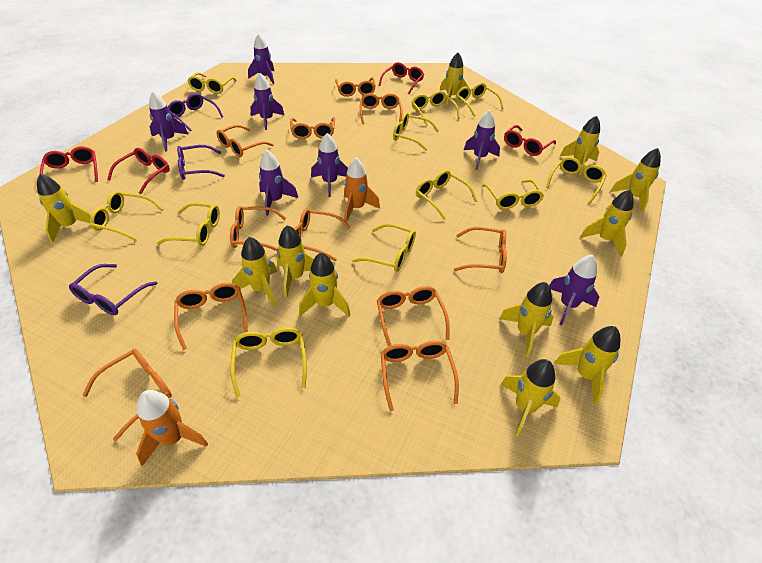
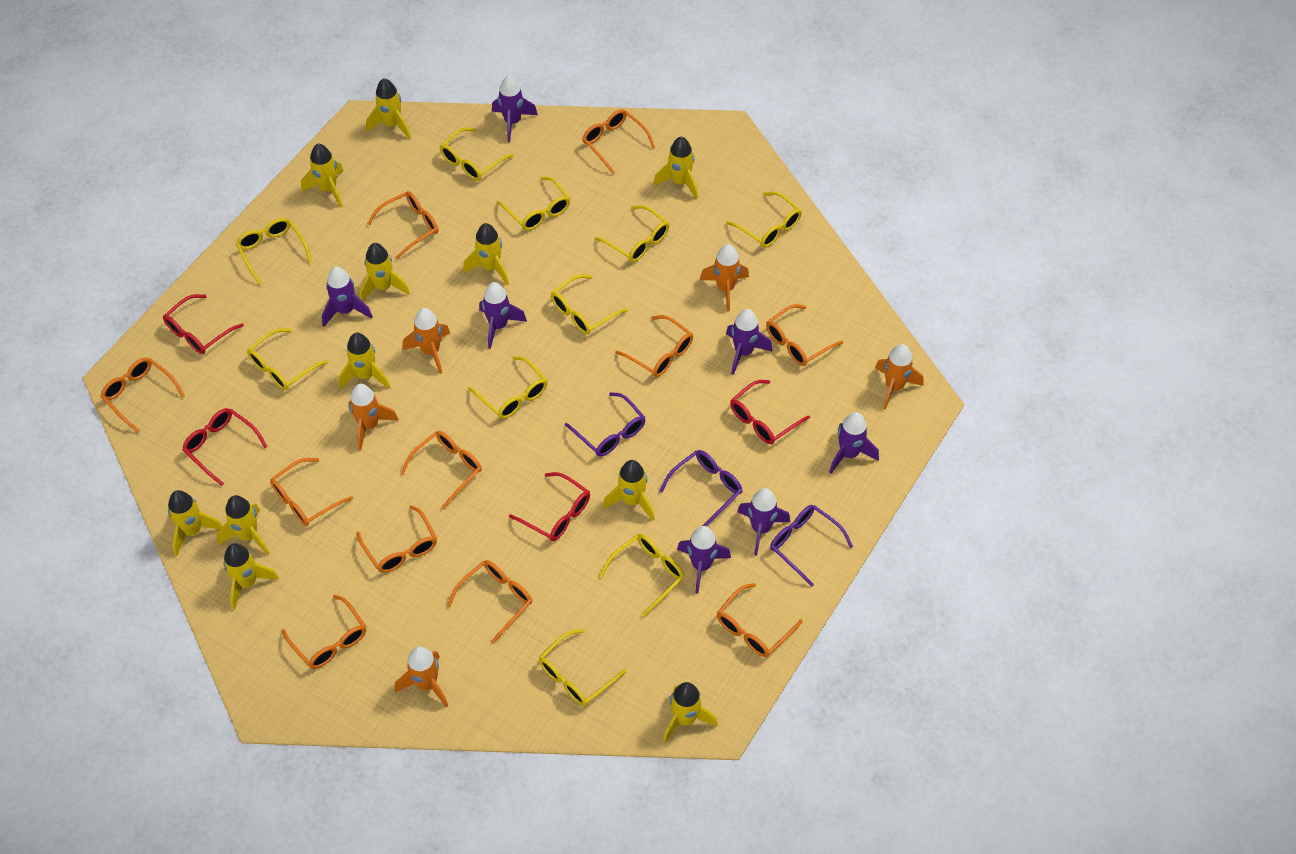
orange rocket: 2 -> 5
yellow glasses: 11 -> 10

